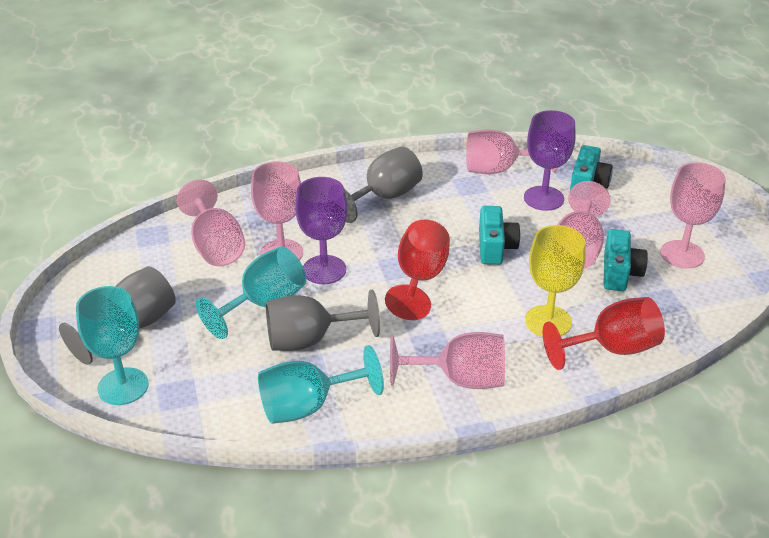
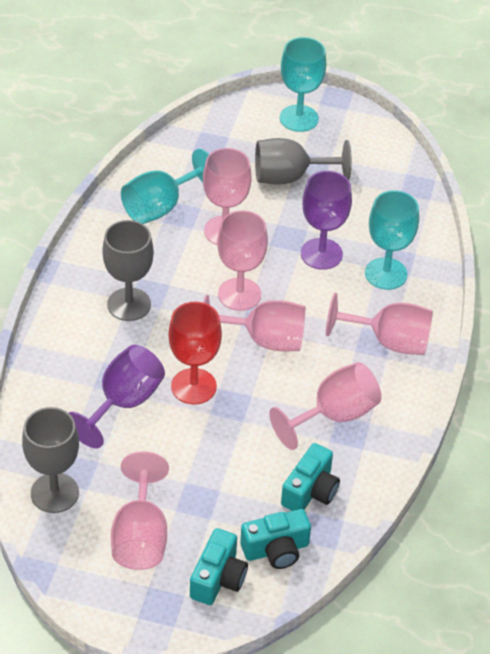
red goblet: 2 -> 1
yellow goblet: 1 -> 0

